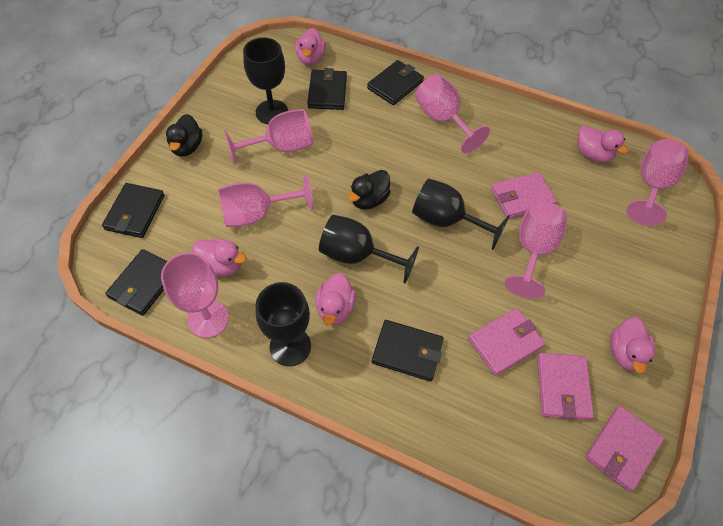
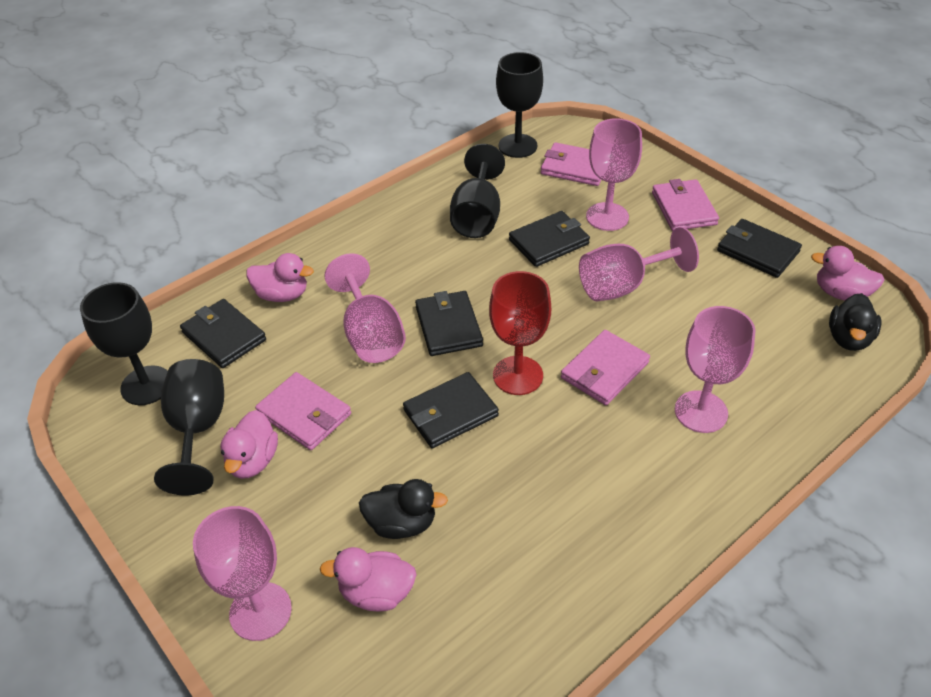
pink duck: 5 -> 4
pink goblet: 6 -> 5
red goblet: 0 -> 1

